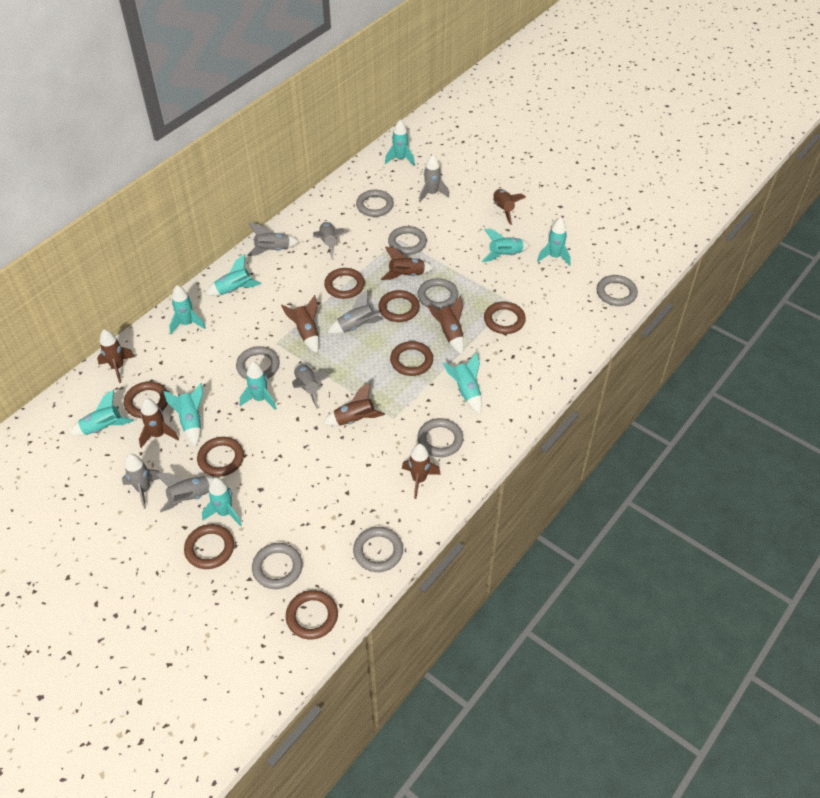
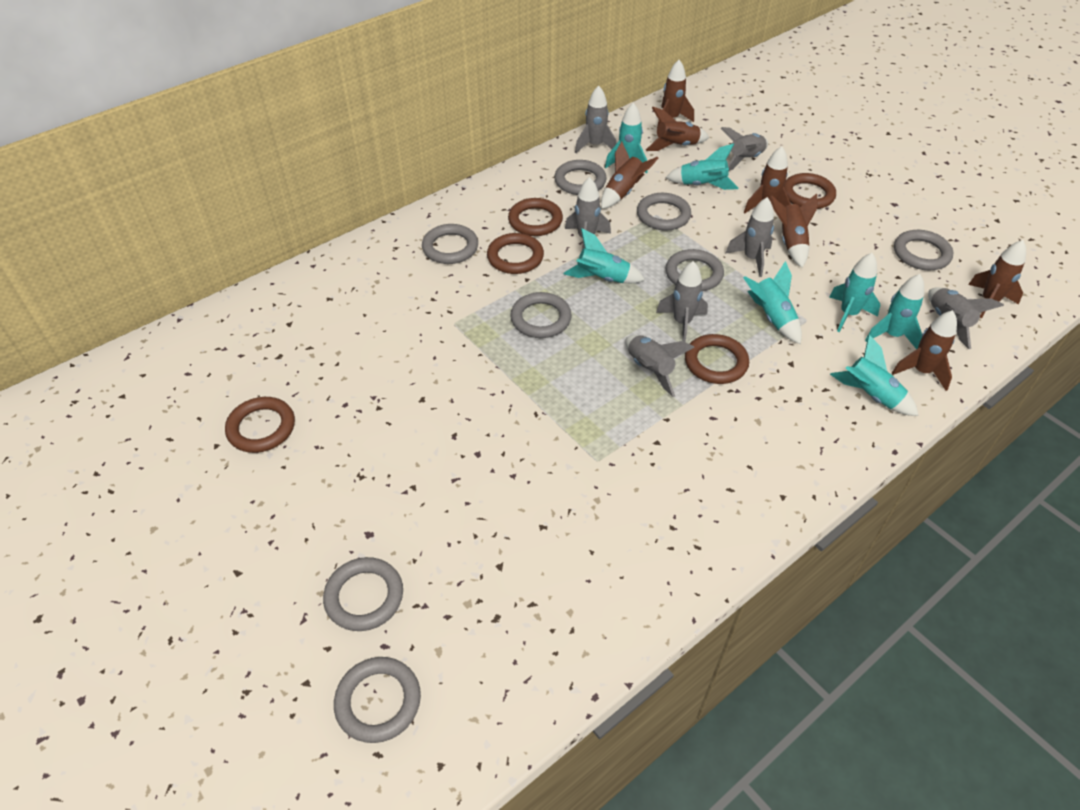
brown ring: 8 -> 5
brown rocket: 8 -> 7
turquoise rocket: 10 -> 7

